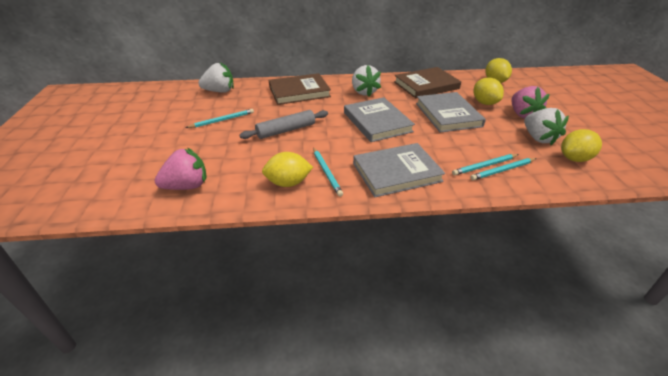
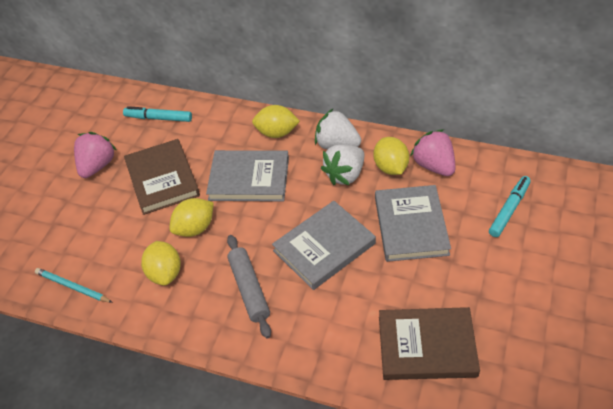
turquoise marker: 0 -> 2
turquoise pencil: 4 -> 1
white strawberry: 3 -> 2

